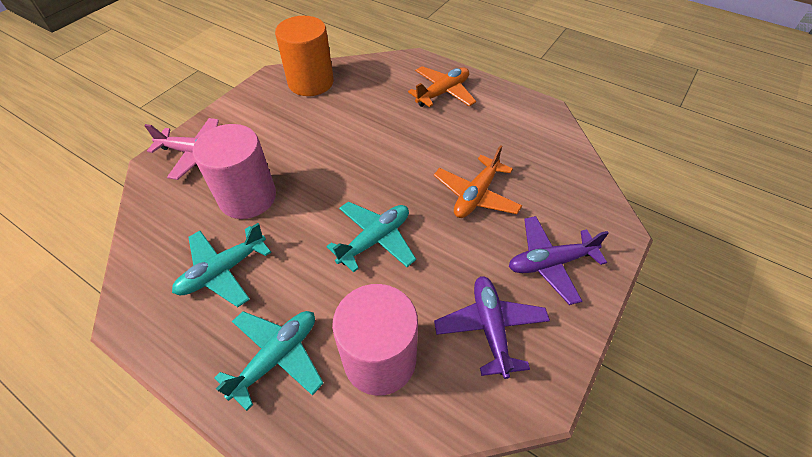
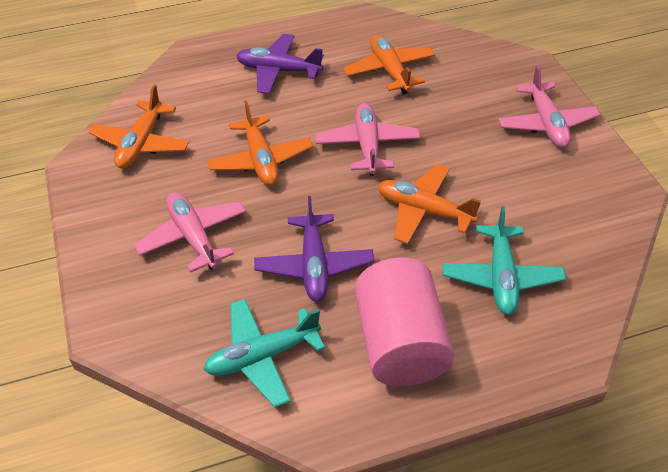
orange cylinder: 1 -> 0
orange plane: 2 -> 4
pink cylinder: 2 -> 1
pink plane: 1 -> 3
turquoise plane: 3 -> 2

